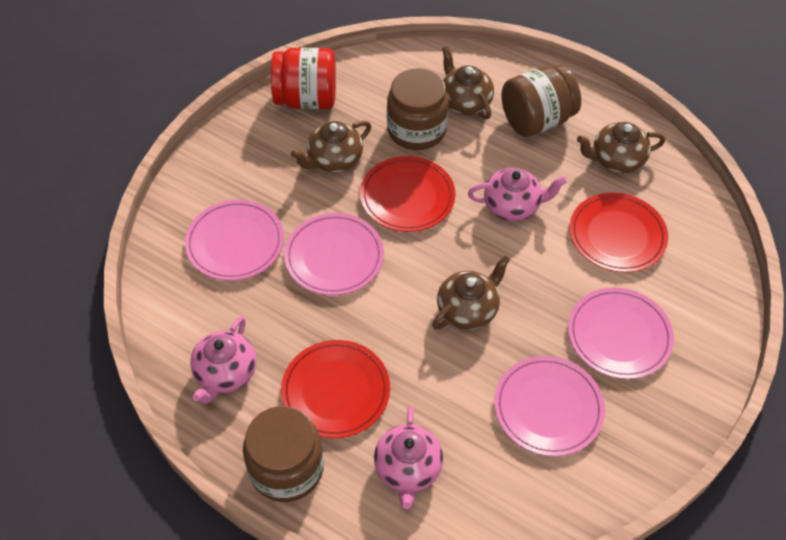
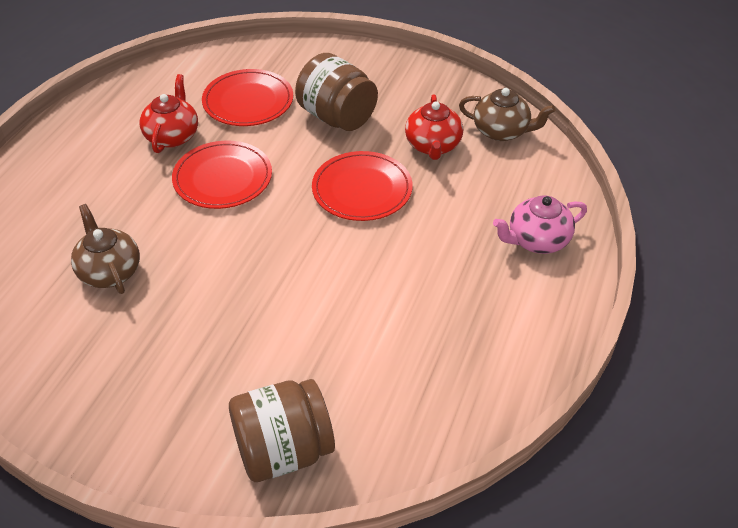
brown jar: 3 -> 2
brown teapot: 4 -> 2
pink plate: 4 -> 0
pink teapot: 3 -> 1
red jar: 1 -> 0
red teapot: 0 -> 2

